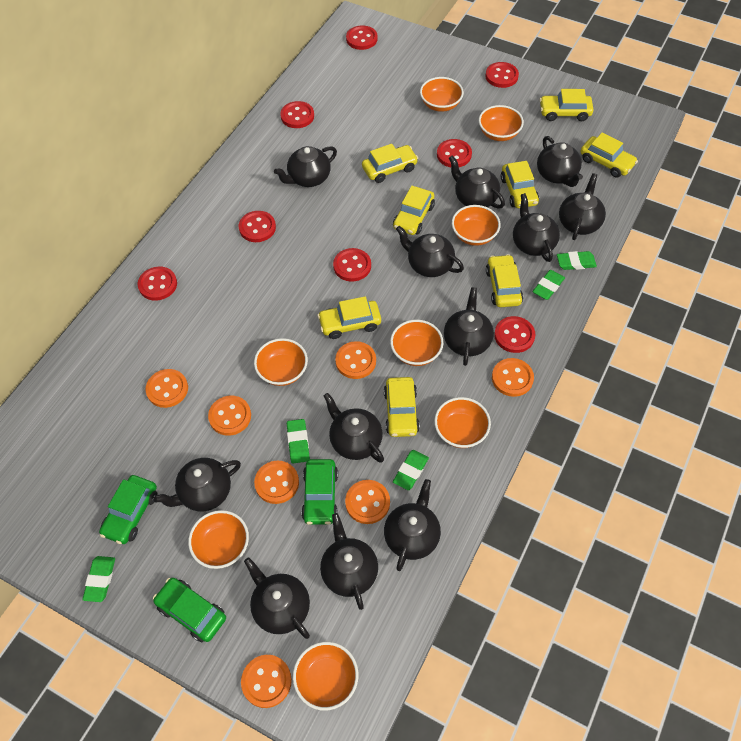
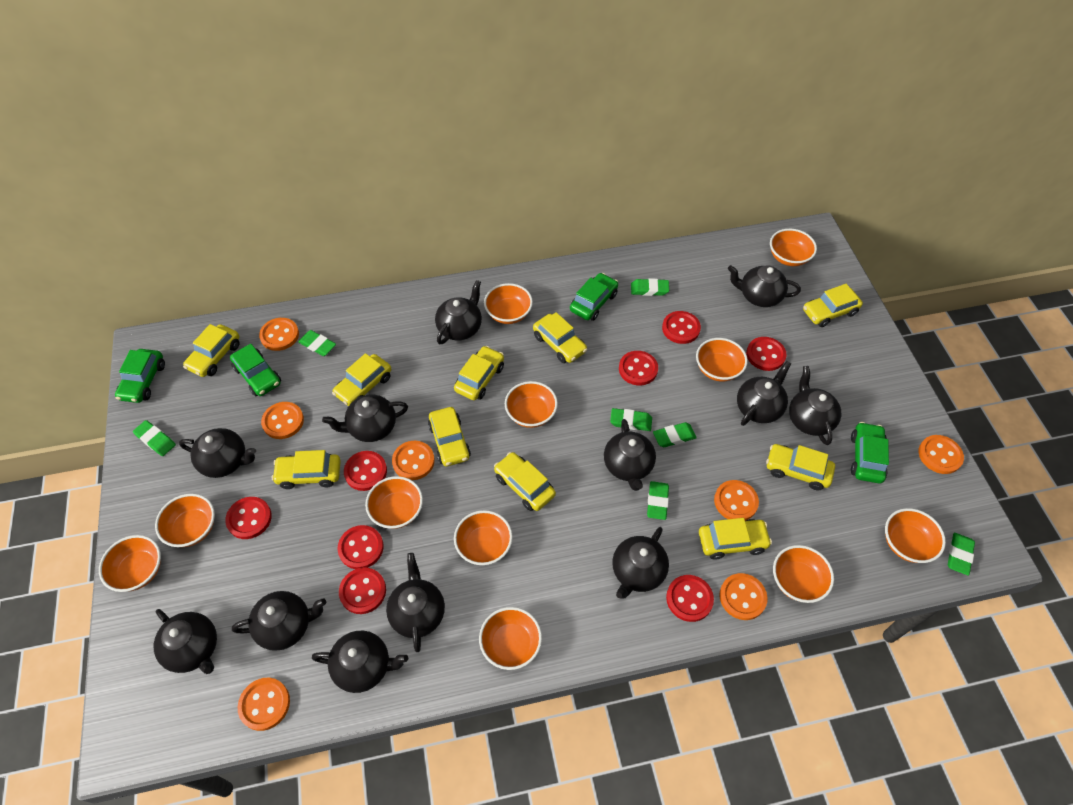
green car: 3 -> 4
green eraser: 5 -> 7
orange bowl: 8 -> 11
yellow car: 8 -> 10

